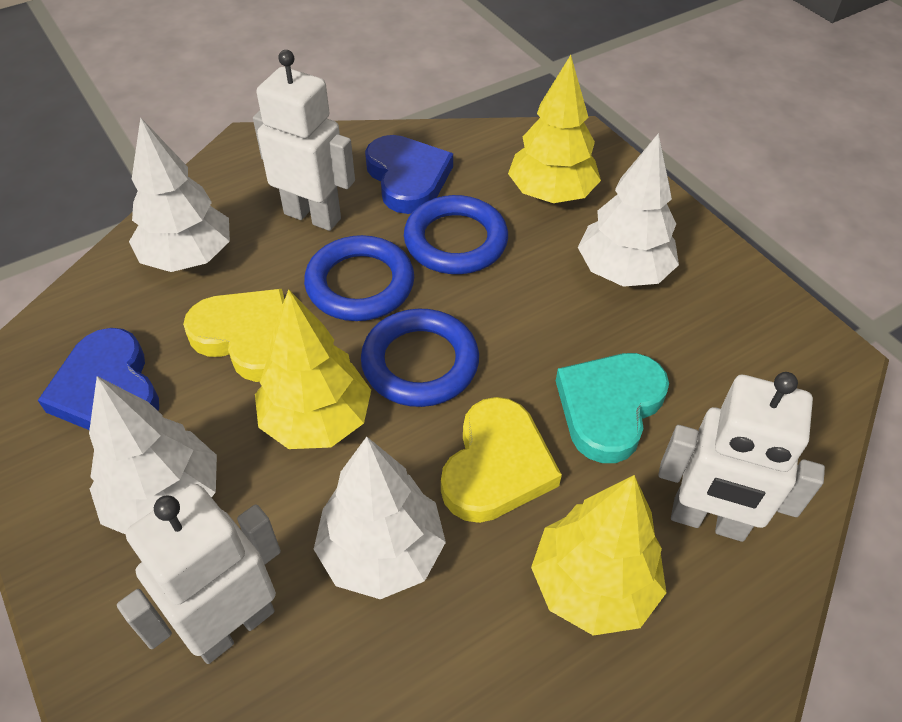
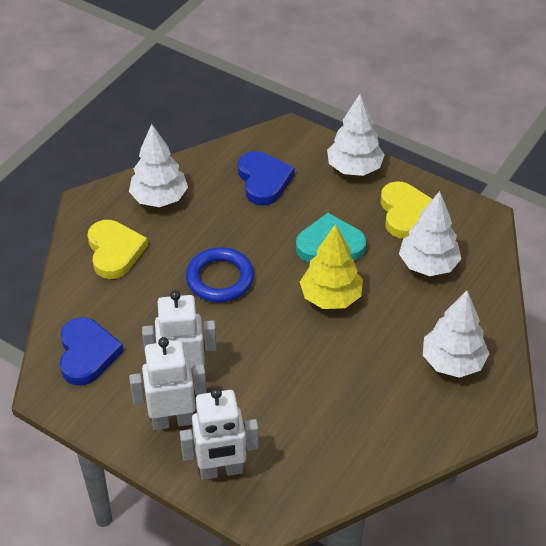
blue ring: 3 -> 1
yellow tree: 3 -> 1

